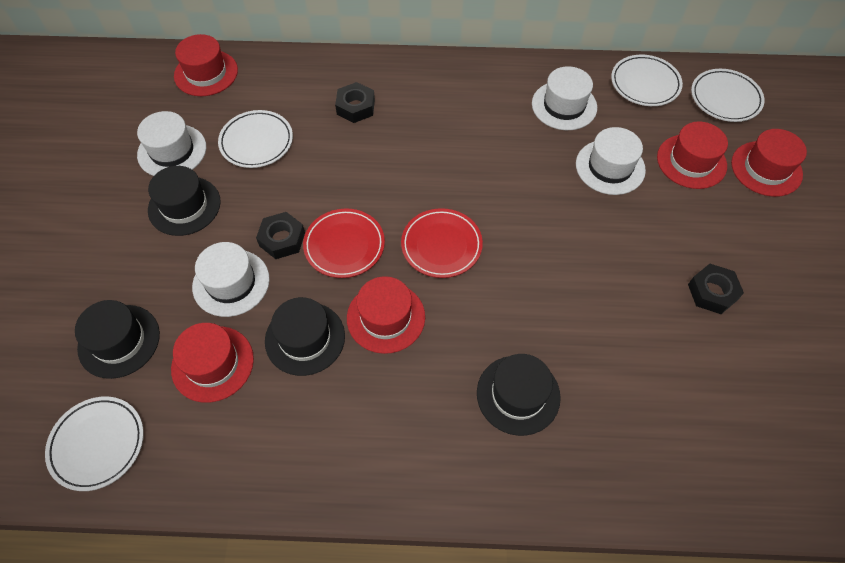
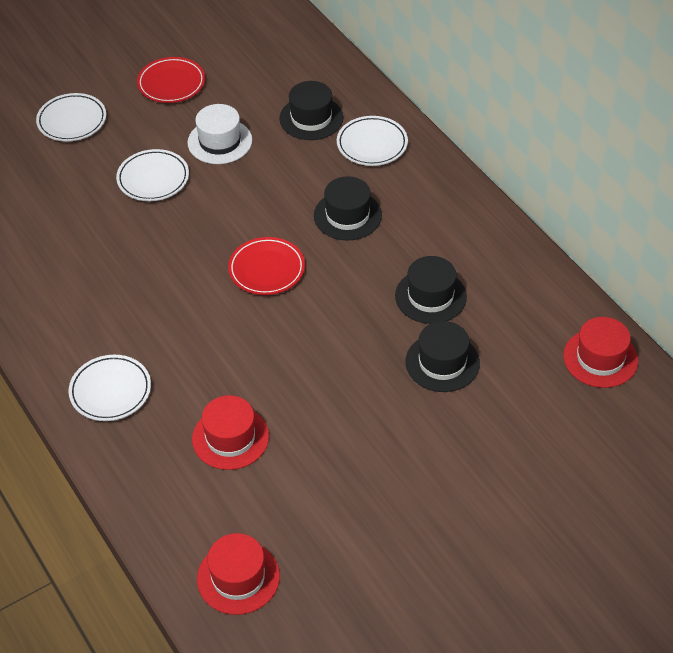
black nut: 3 -> 0
red hat: 5 -> 3
white hat: 4 -> 1

